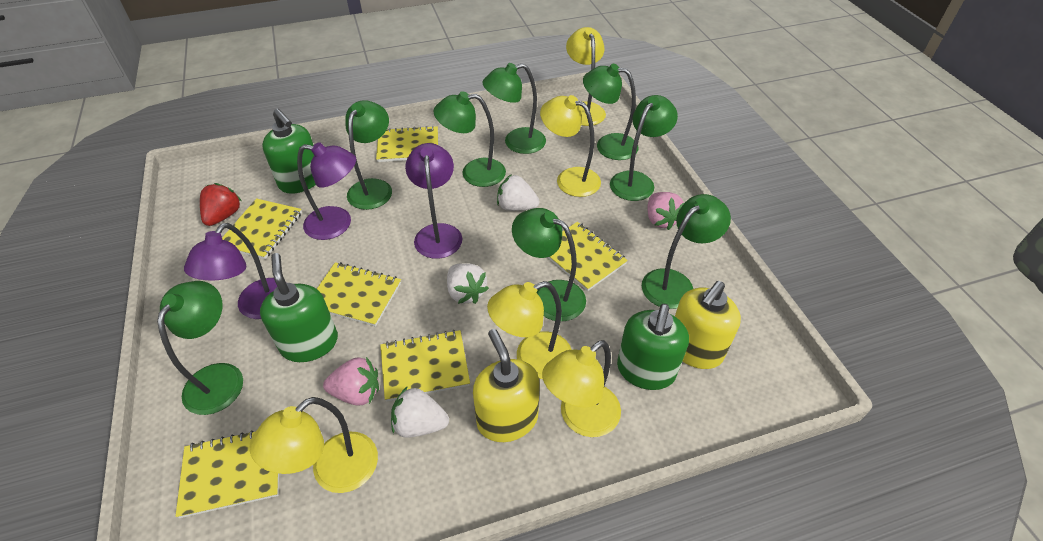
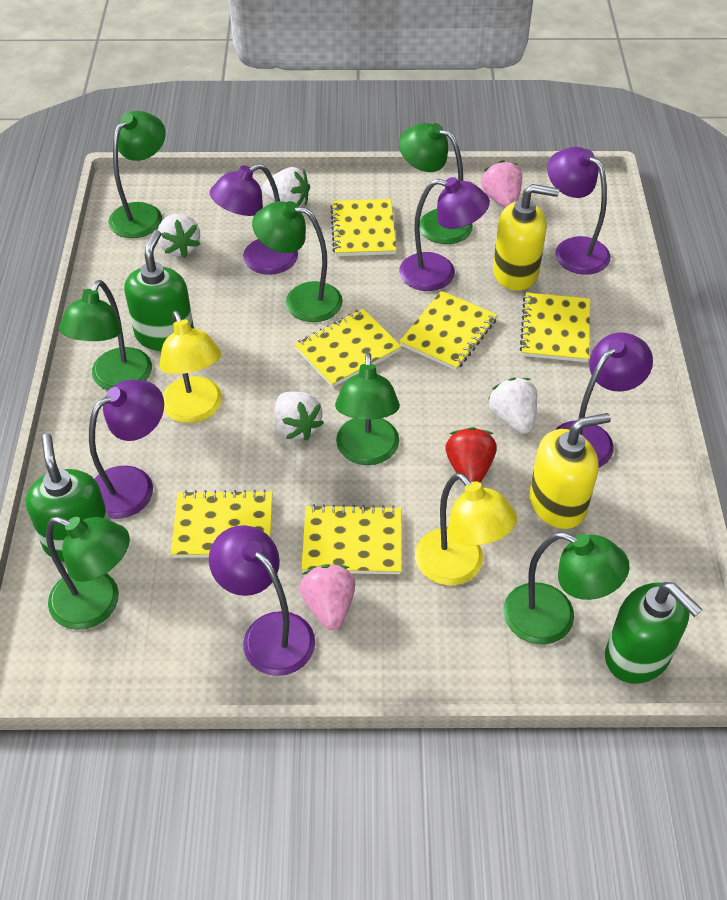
green lamp: 8 -> 7
purple lamp: 3 -> 6
white strawberry: 3 -> 4
yellow lamp: 5 -> 2

